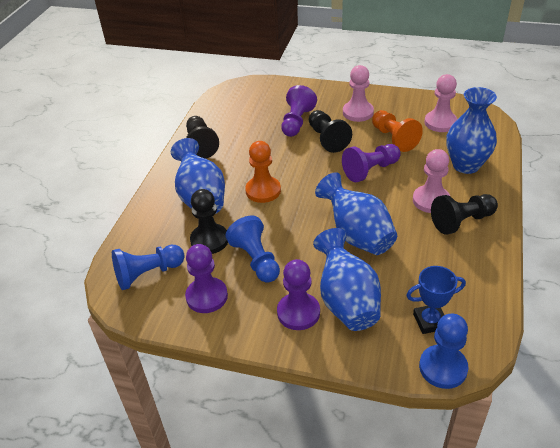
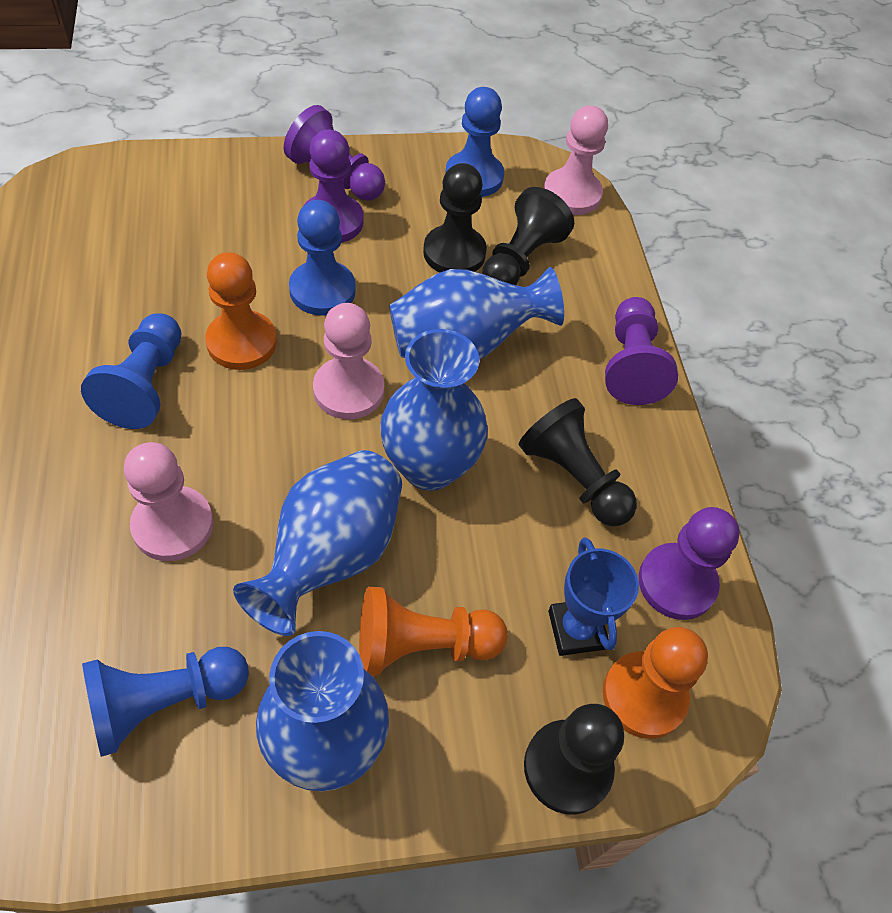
blue pawn: 3 -> 4
orange pawn: 2 -> 3

